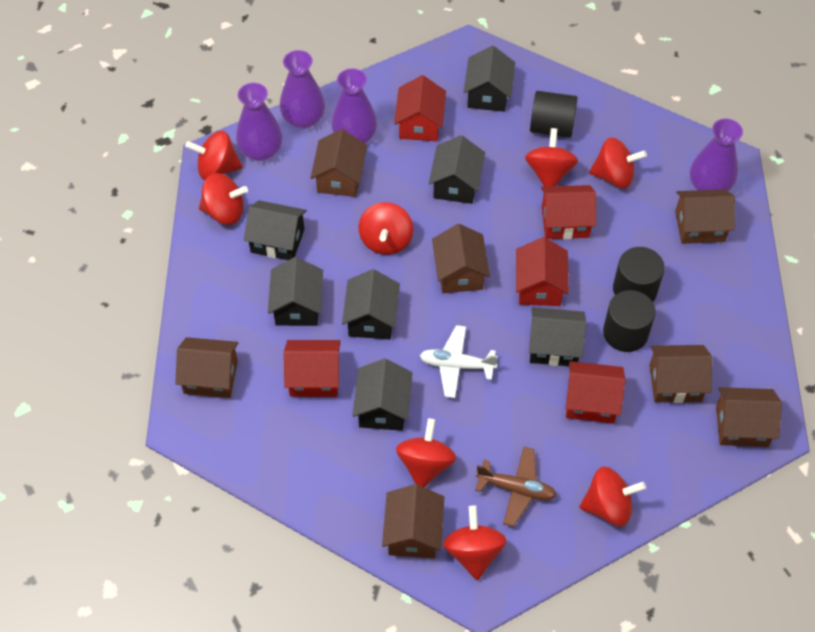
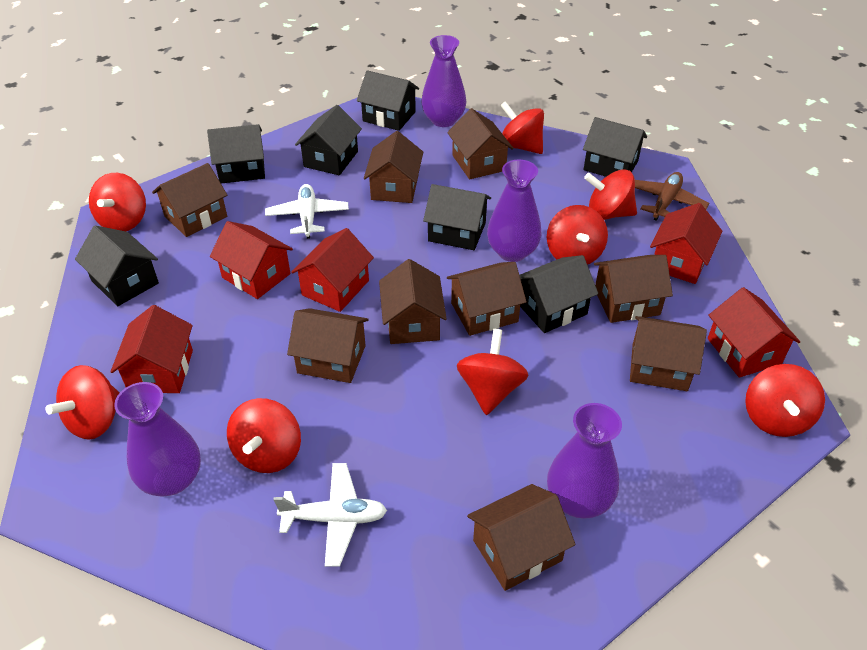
black cylinder: 3 -> 0
brown house: 7 -> 9
white plane: 1 -> 2

